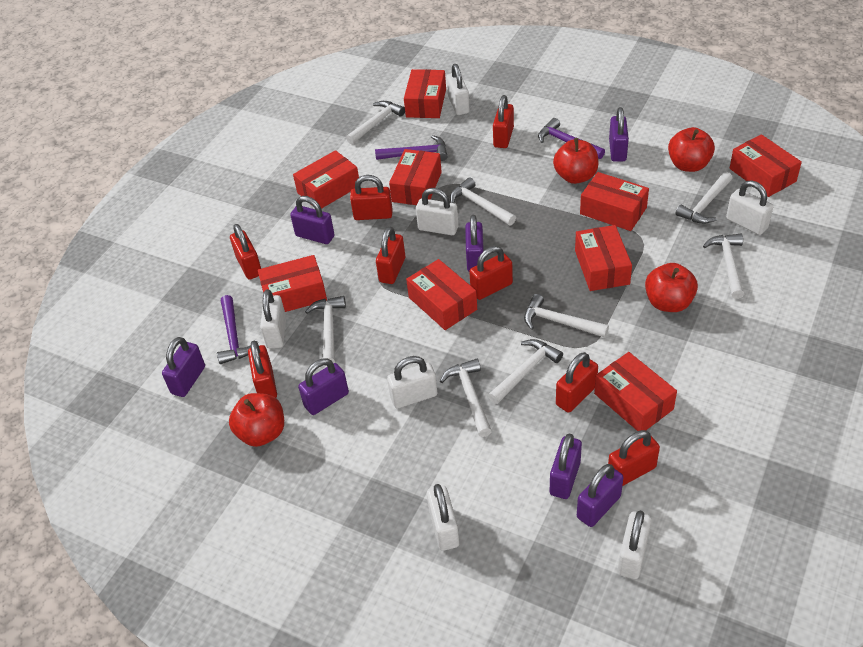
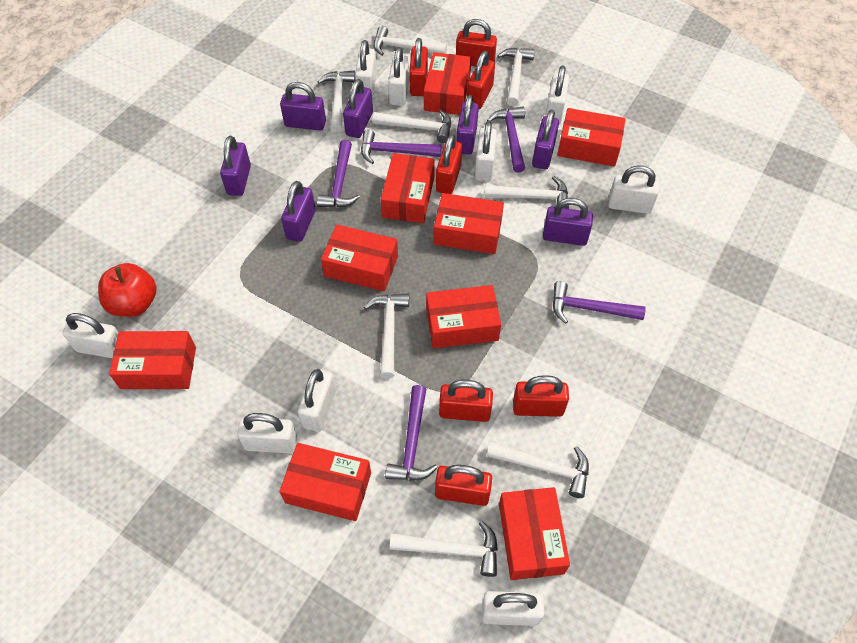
purple hammer: 3 -> 5
red apple: 4 -> 1
red padlock: 8 -> 7
white padlock: 7 -> 9

